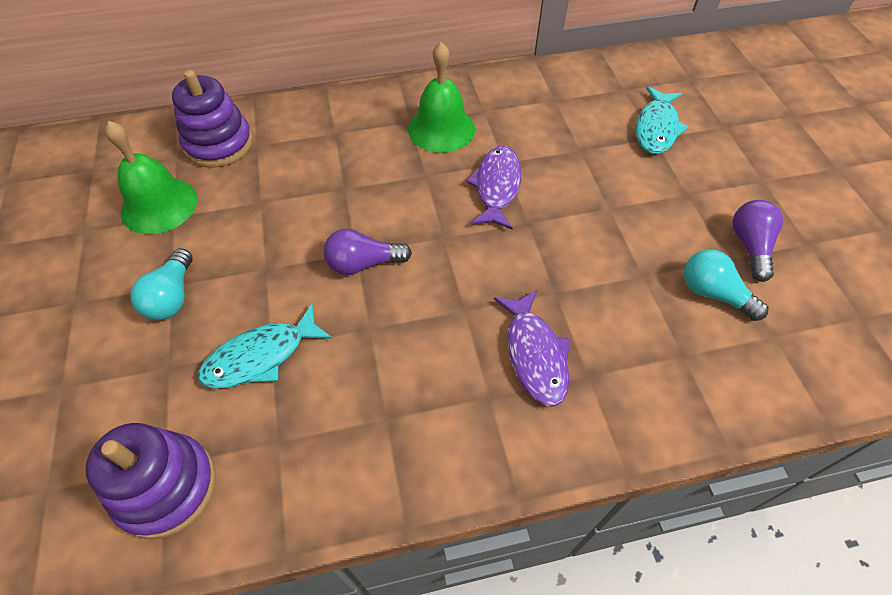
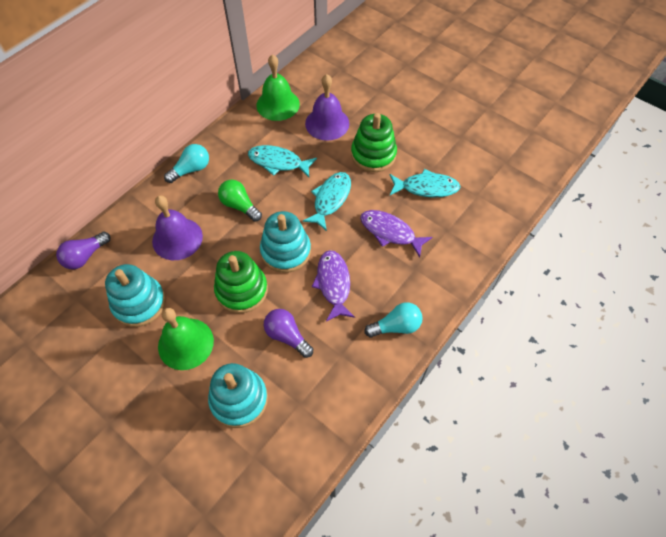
green light bulb: 0 -> 1
green stacking toy: 0 -> 2
purple bell: 0 -> 2
purple stacking toy: 2 -> 0
turquoise fish: 2 -> 3
turquoise stacking toy: 0 -> 3

